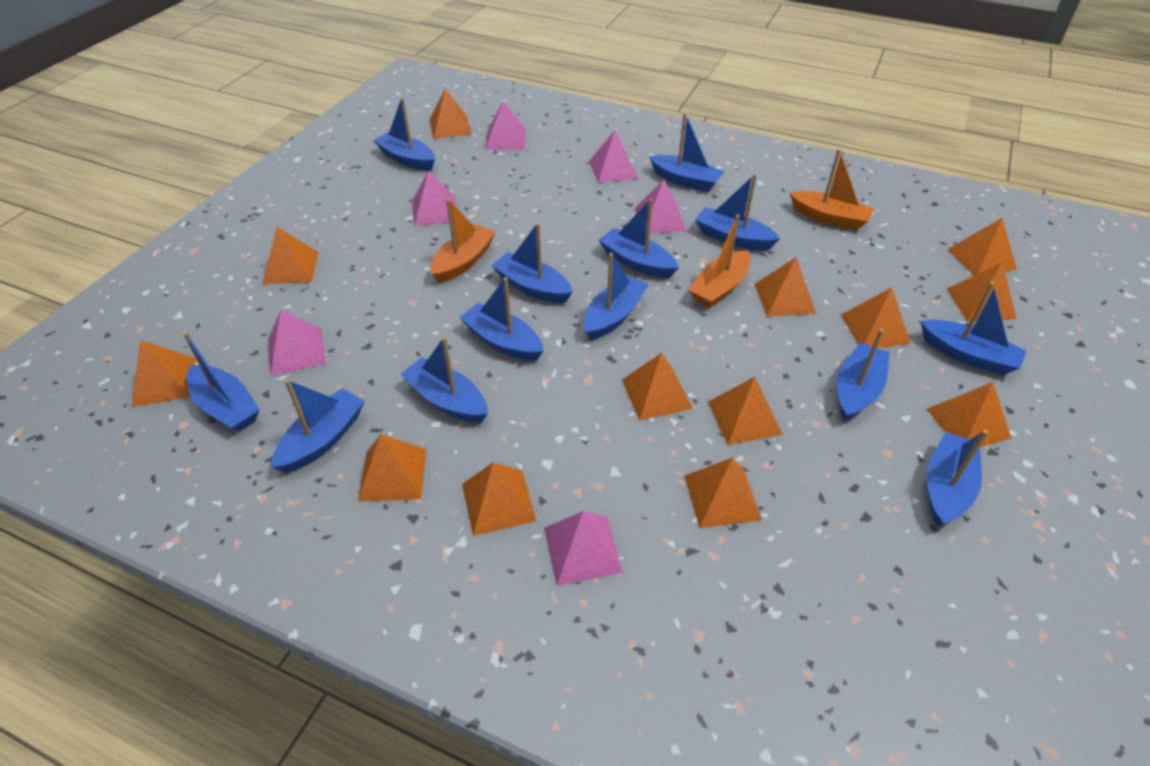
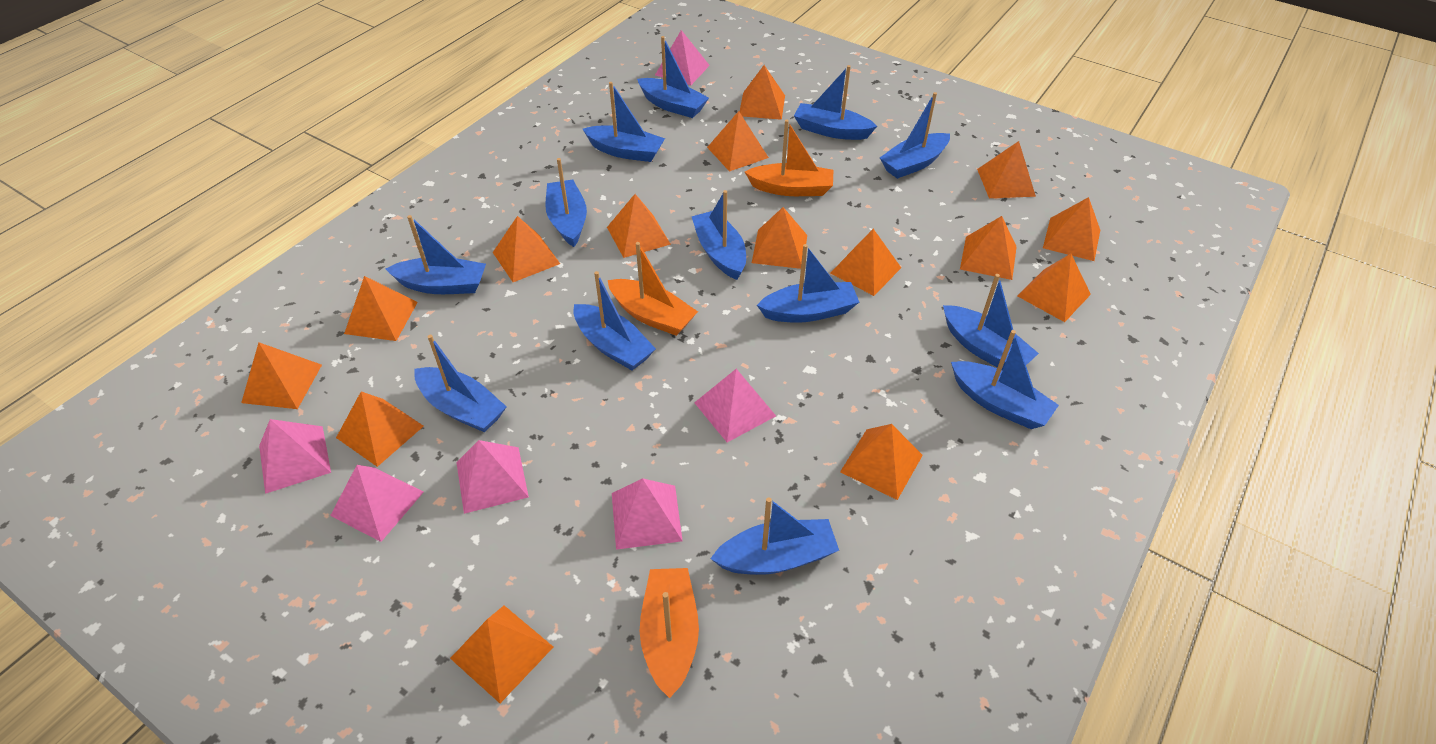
orange pyramid: 13 -> 15

